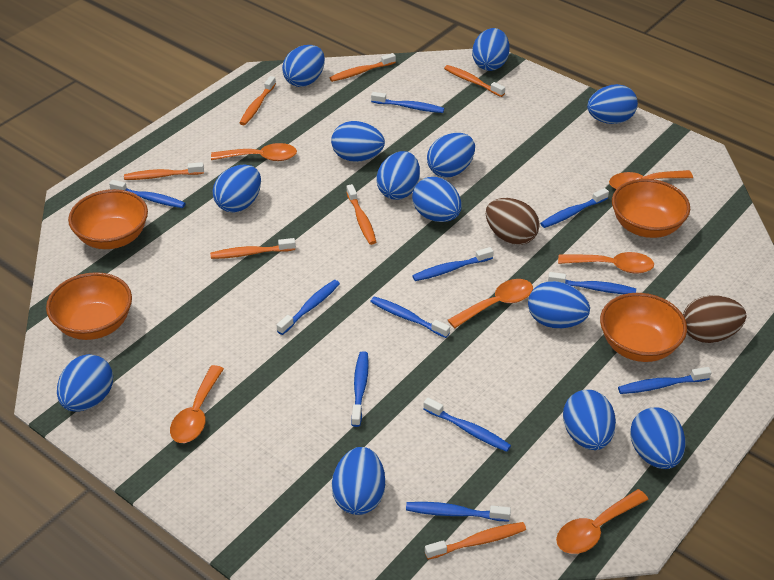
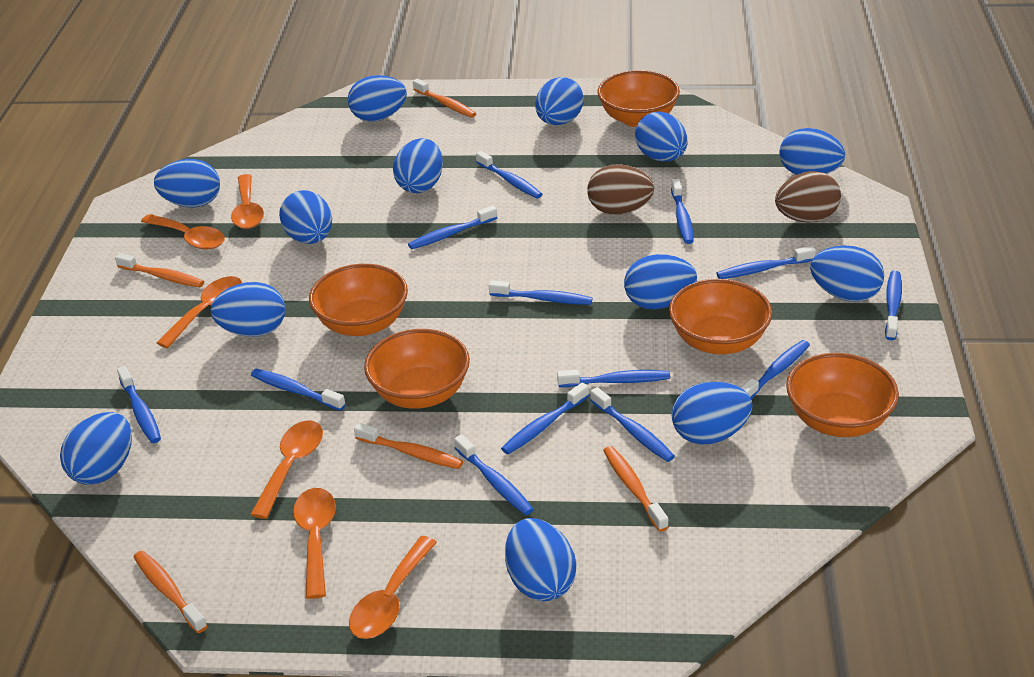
blue toothbrush: 11 -> 13
orange bowl: 4 -> 5
orange toothbrush: 7 -> 5

